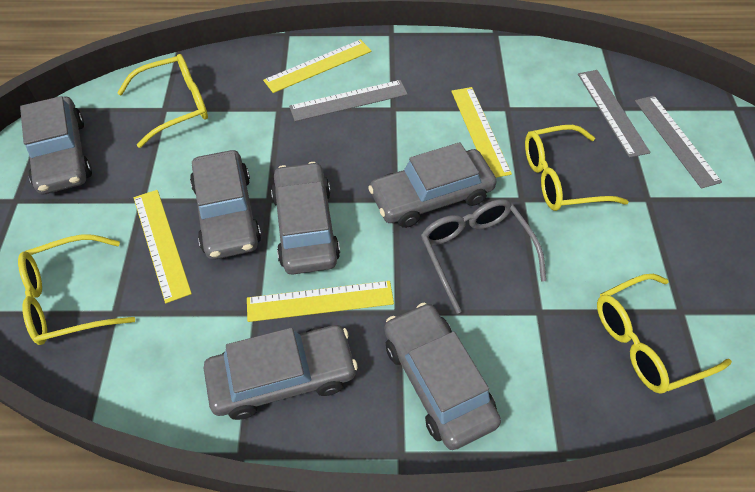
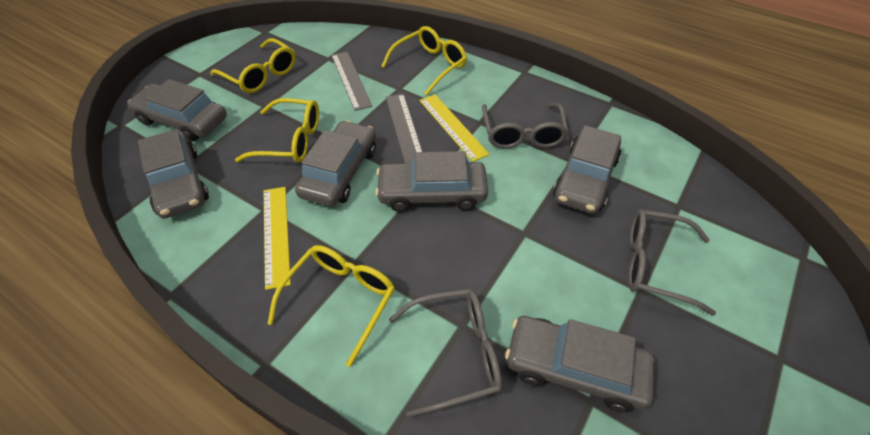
grey glasses: 1 -> 3
grey ruler: 3 -> 2
yellow ruler: 4 -> 2

